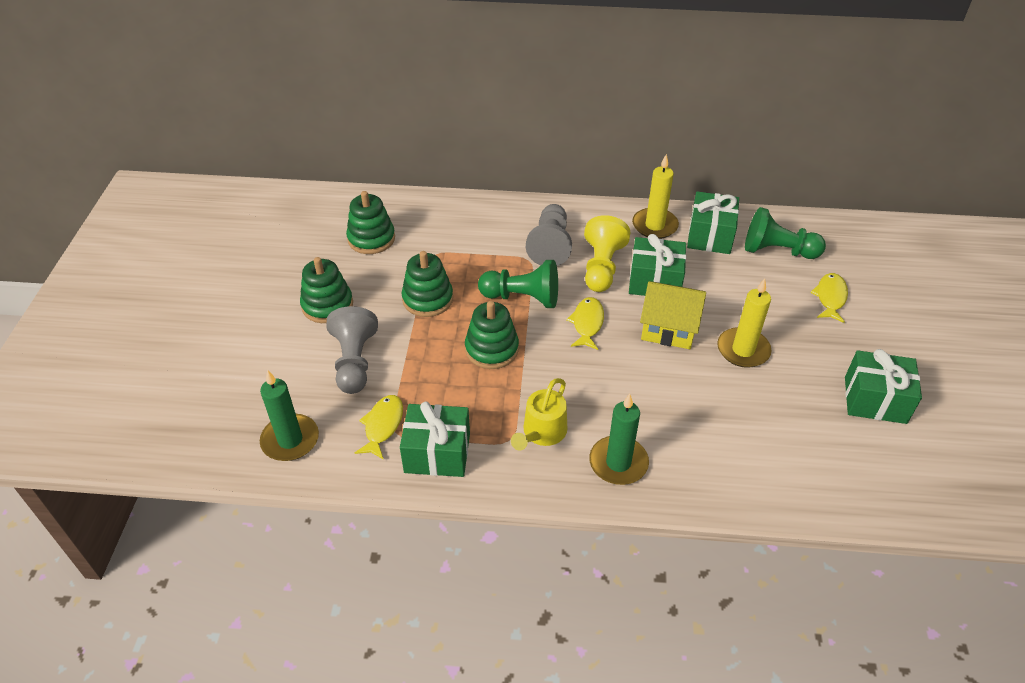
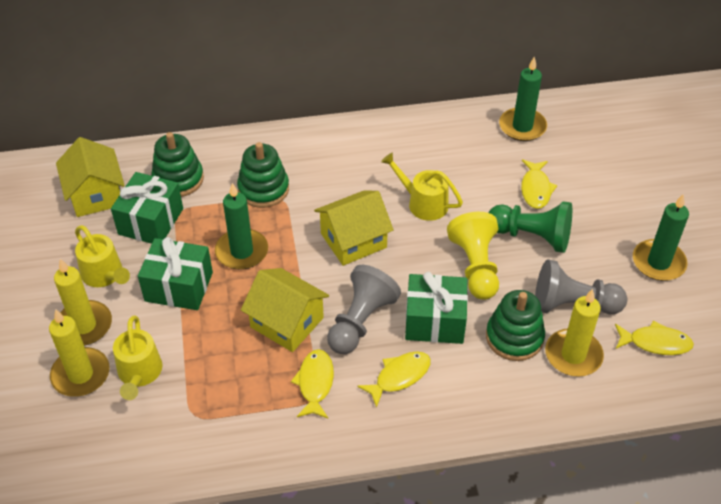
green candle: 2 -> 3
green gift: 4 -> 3
green pawn: 2 -> 1
green stacking toy: 4 -> 3
yellow candle: 2 -> 3
yellow fish: 3 -> 4
yellow house: 1 -> 3
yellow watering can: 1 -> 3

